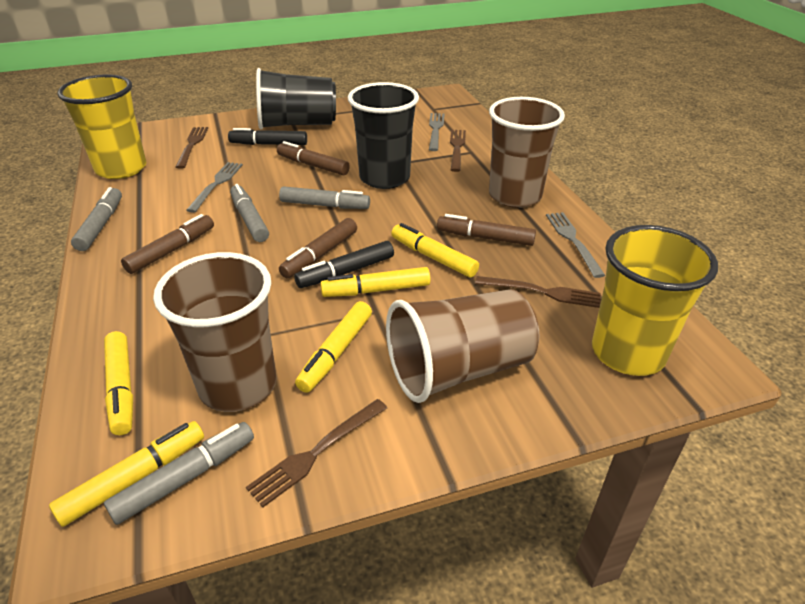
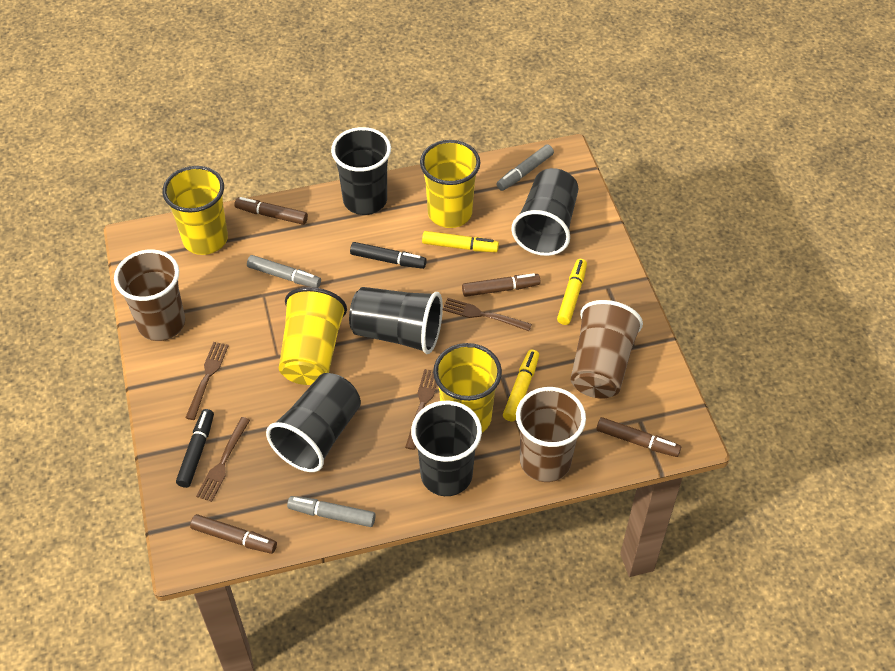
black cup: 2 -> 5
grey fork: 3 -> 0
grey marker: 4 -> 3
yellow cup: 2 -> 4
yellow marker: 5 -> 3

